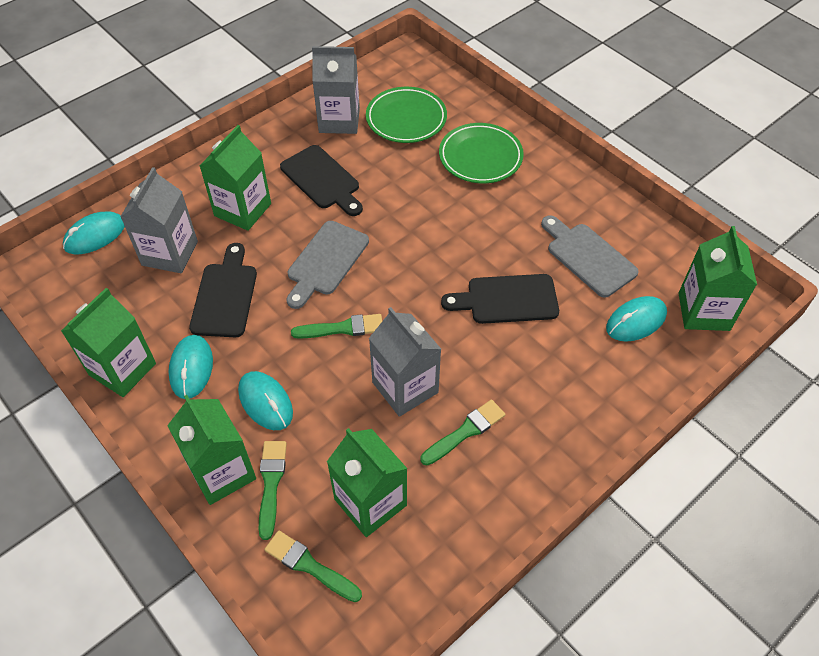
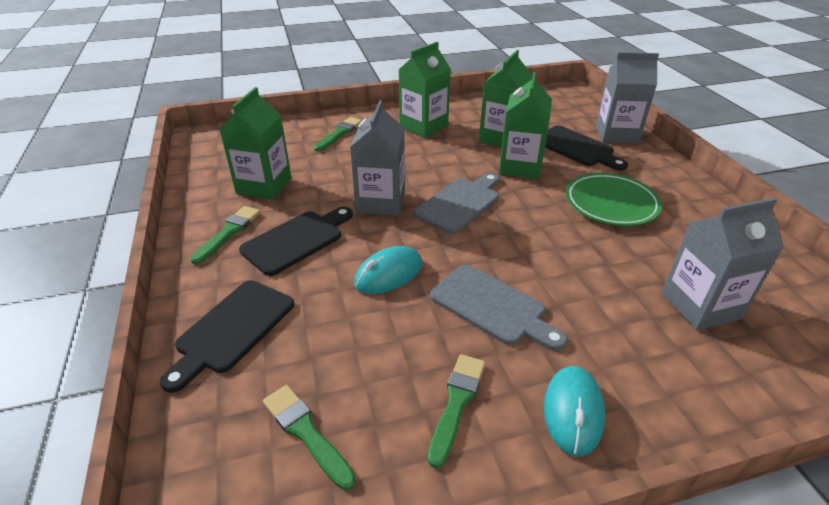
green carton: 5 -> 4
green plate: 2 -> 1
turquoise mouse: 4 -> 2

